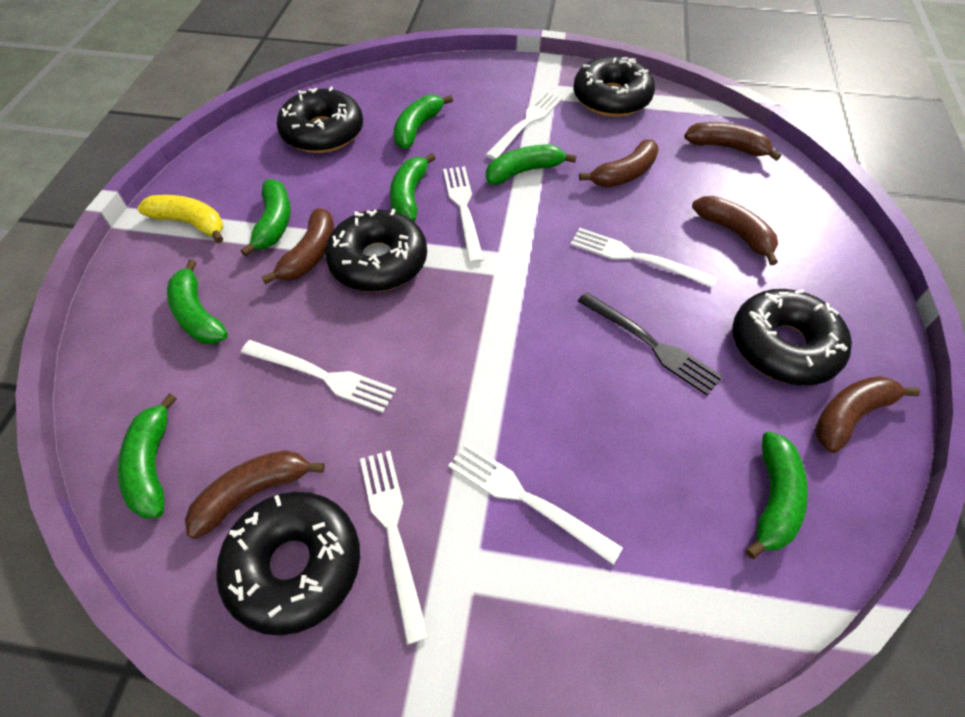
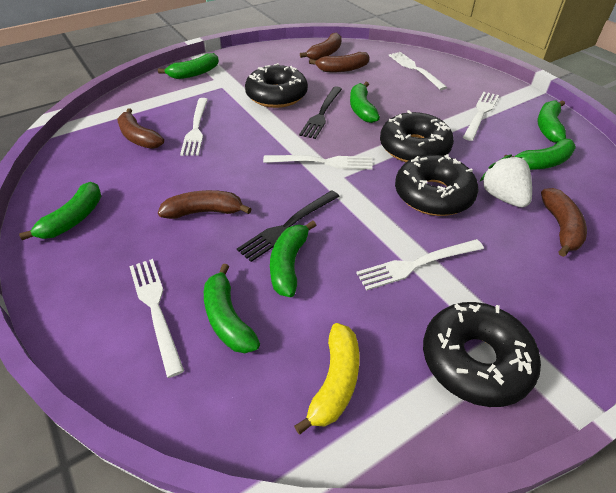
black donut: 5 -> 4
black fork: 1 -> 2
brown banana: 6 -> 5
white strawberry: 0 -> 1

